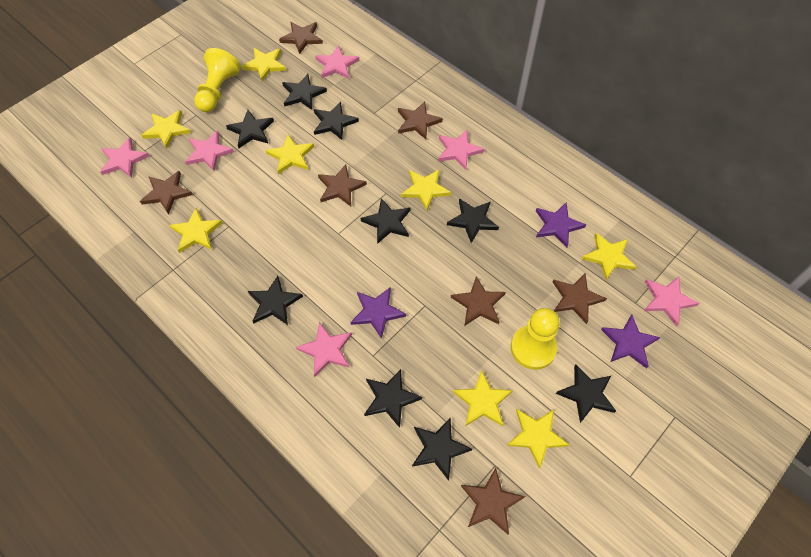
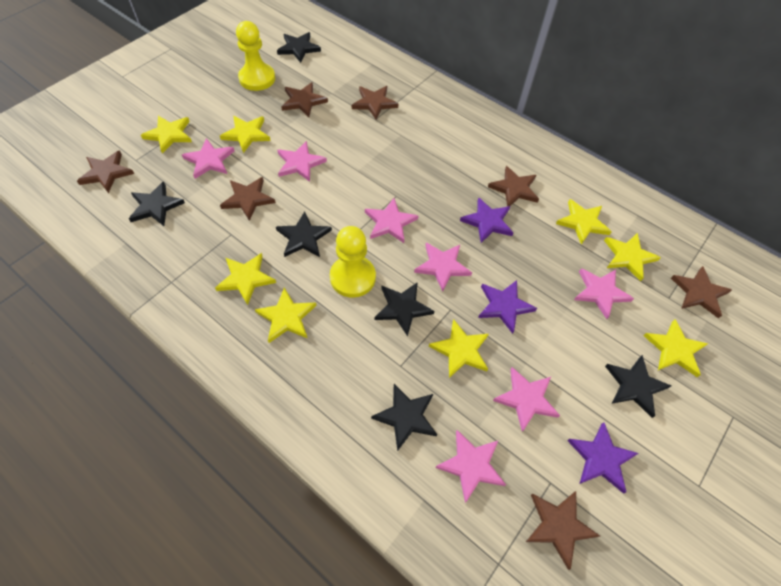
black star: 9 -> 6
pink star: 6 -> 7

